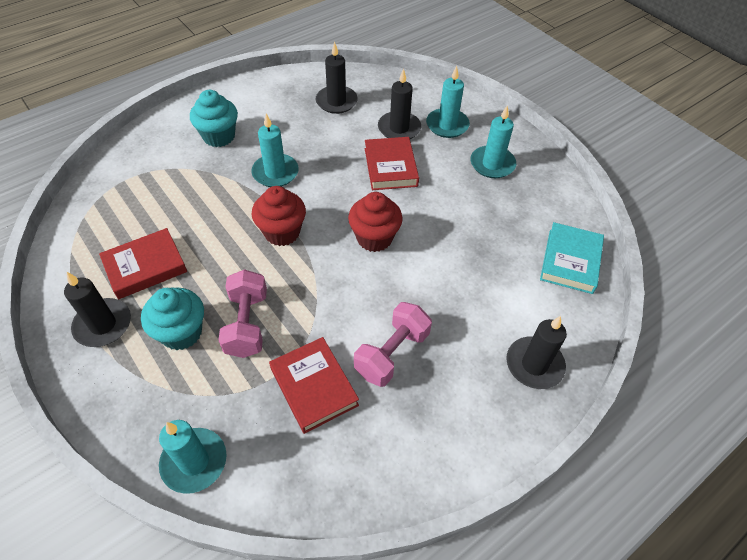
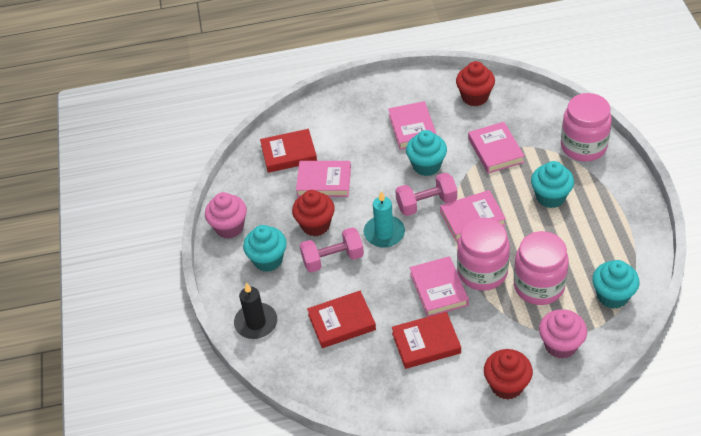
black candle: 4 -> 1
pink book: 0 -> 5
pink cupcake: 0 -> 2
pink jar: 0 -> 3
red cupcake: 2 -> 3
turquoise book: 1 -> 0
turquoise candle: 4 -> 1
turquoise cupcake: 2 -> 4

